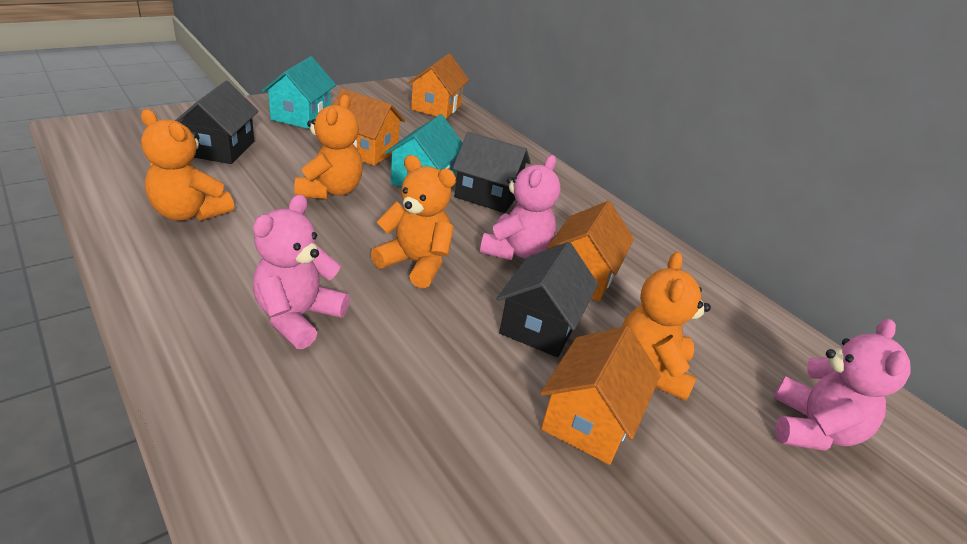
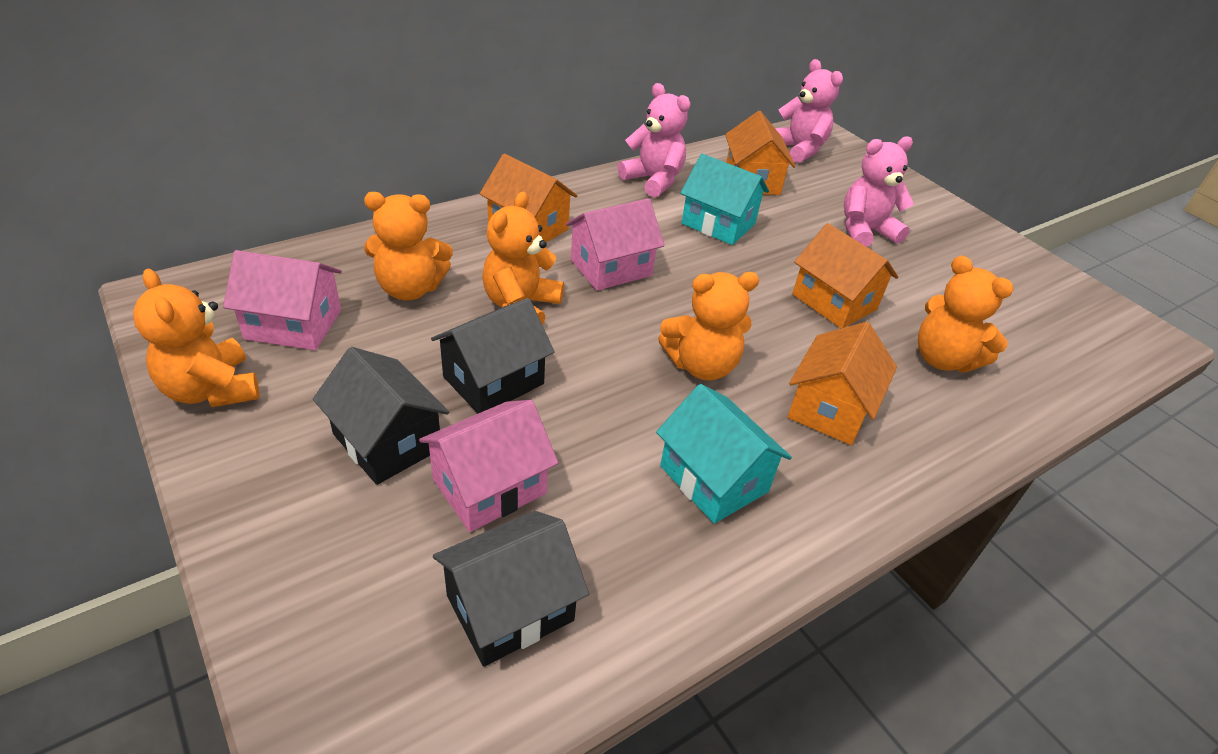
orange teddy bear: 4 -> 5
pink house: 0 -> 3

